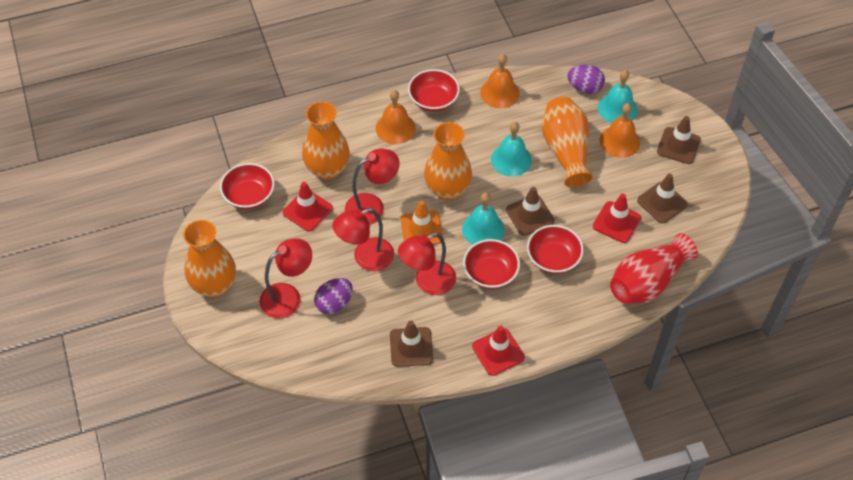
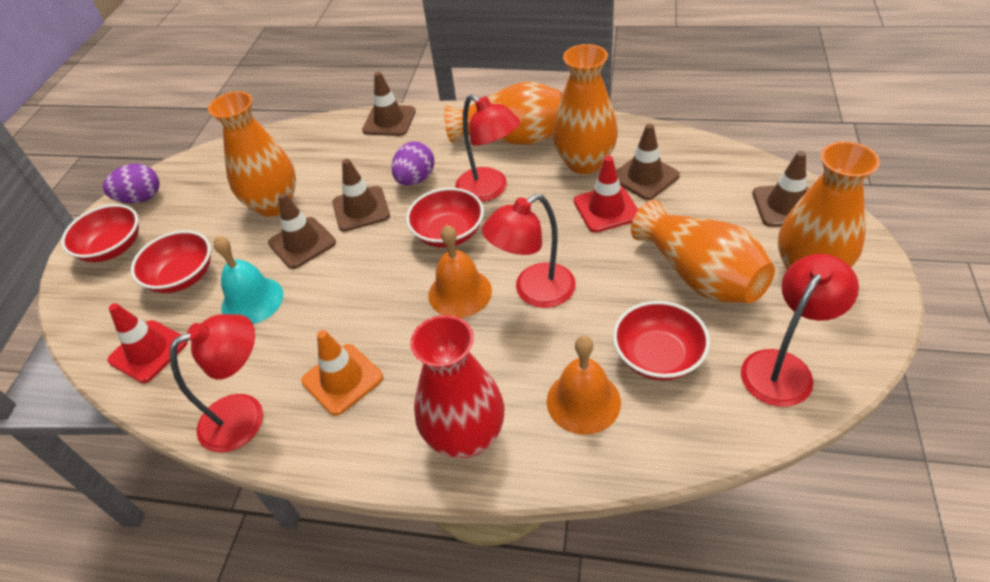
brown traffic cone: 4 -> 5
orange bell: 3 -> 2
orange vase: 4 -> 5
red traffic cone: 3 -> 2
turquoise bell: 3 -> 1

